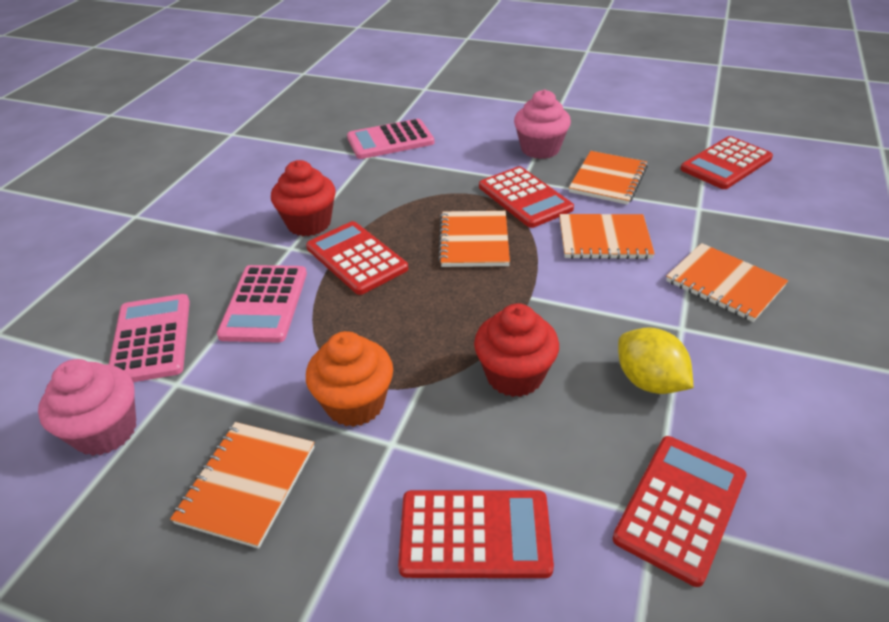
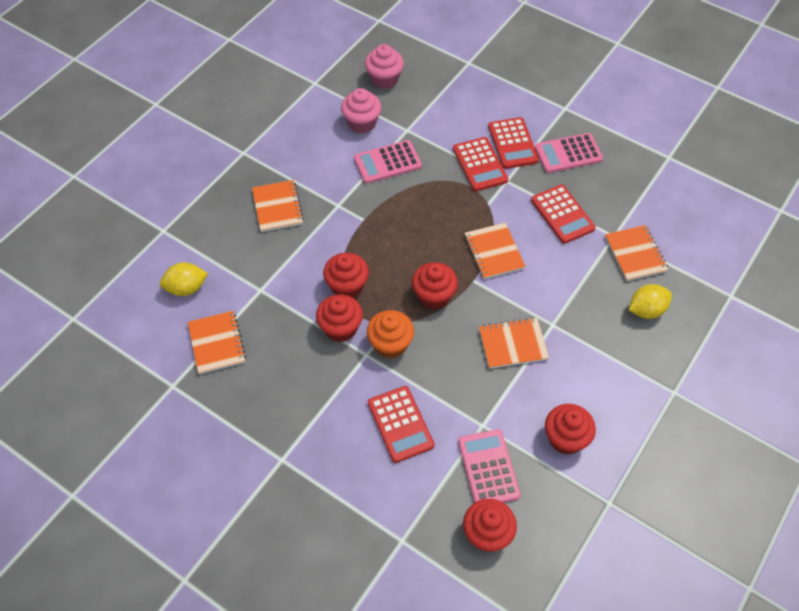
red calculator: 5 -> 4
red cupcake: 2 -> 5
yellow lemon: 1 -> 2

